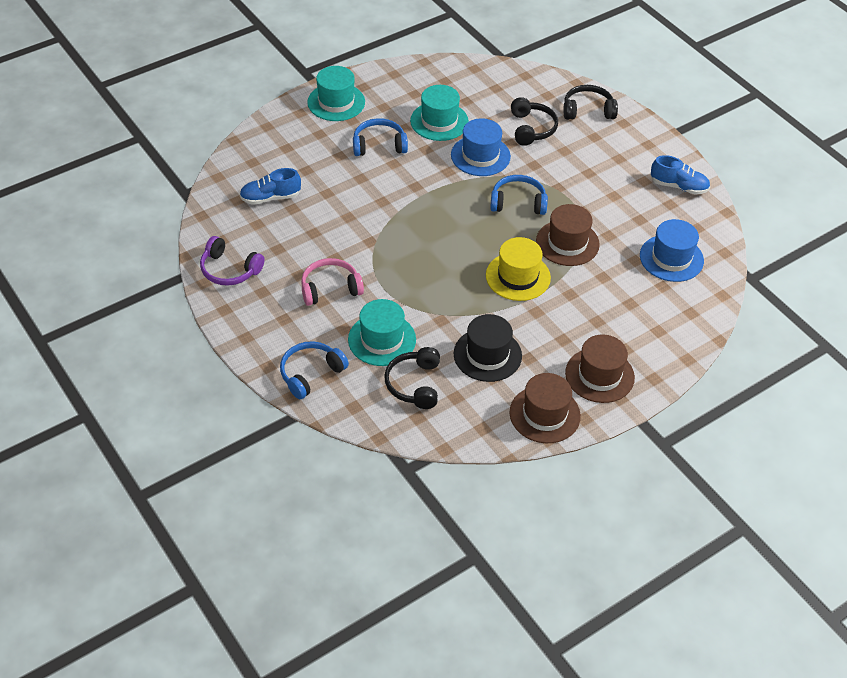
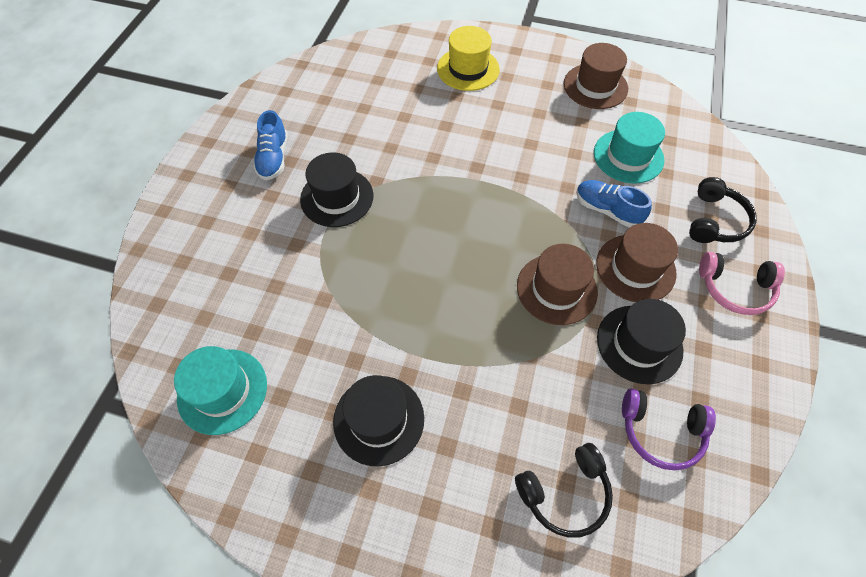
black hat: 1 -> 3
black headphones: 3 -> 2
blue hat: 2 -> 0
blue headphones: 3 -> 0
turquoise hat: 3 -> 2

